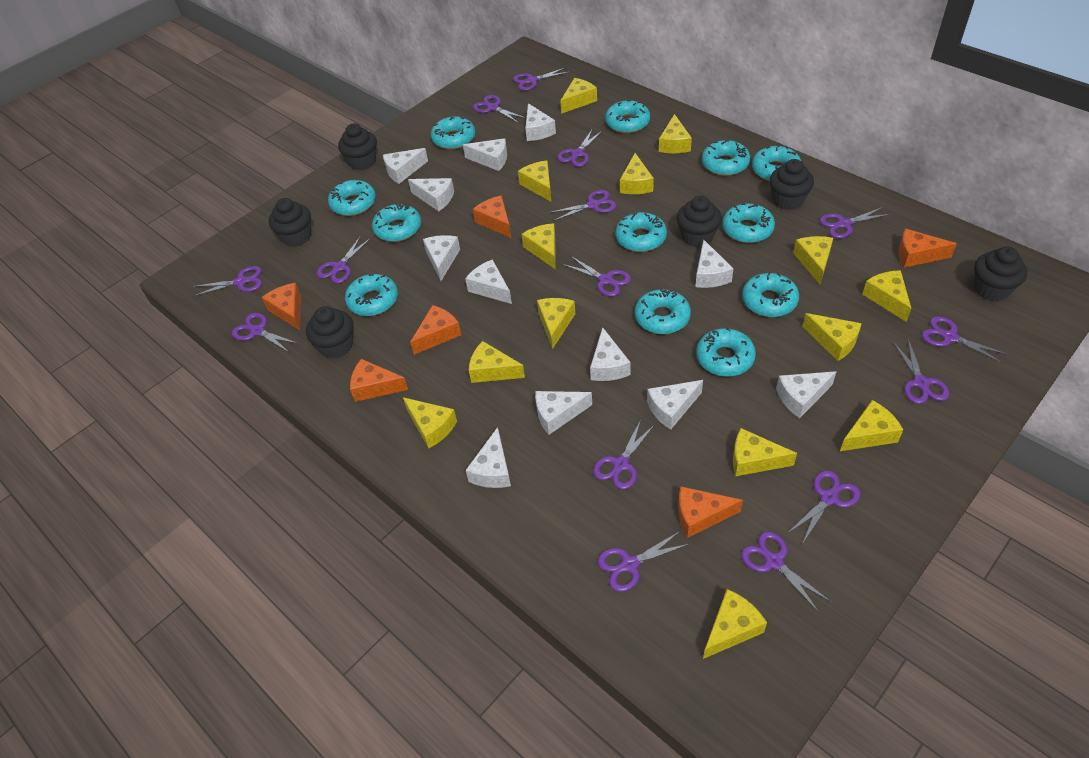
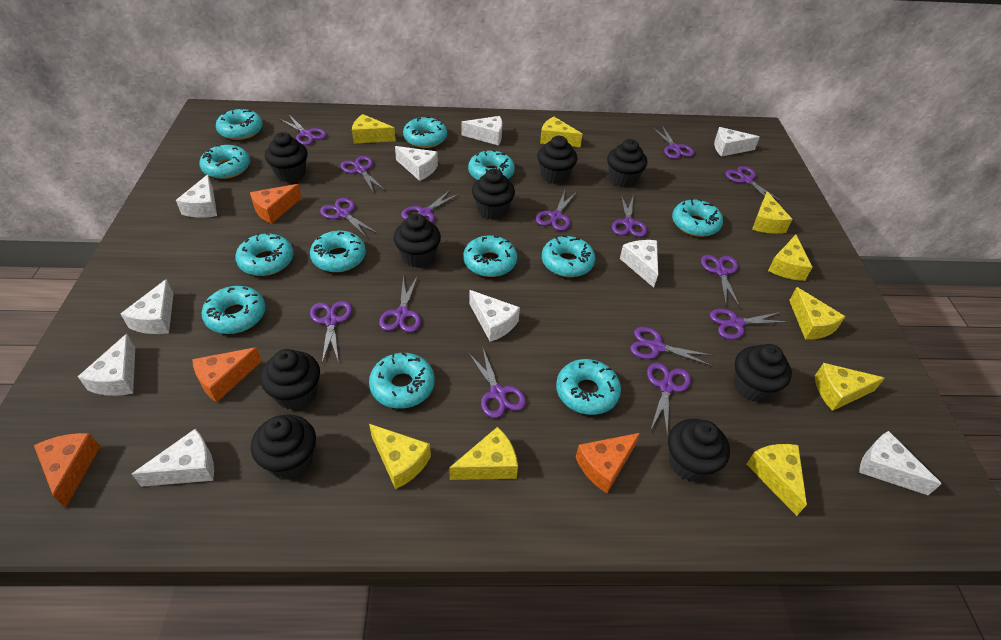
black cupcake: 6 -> 9
orange cheese: 6 -> 4
white cheese: 12 -> 10
yellow cheese: 14 -> 9

